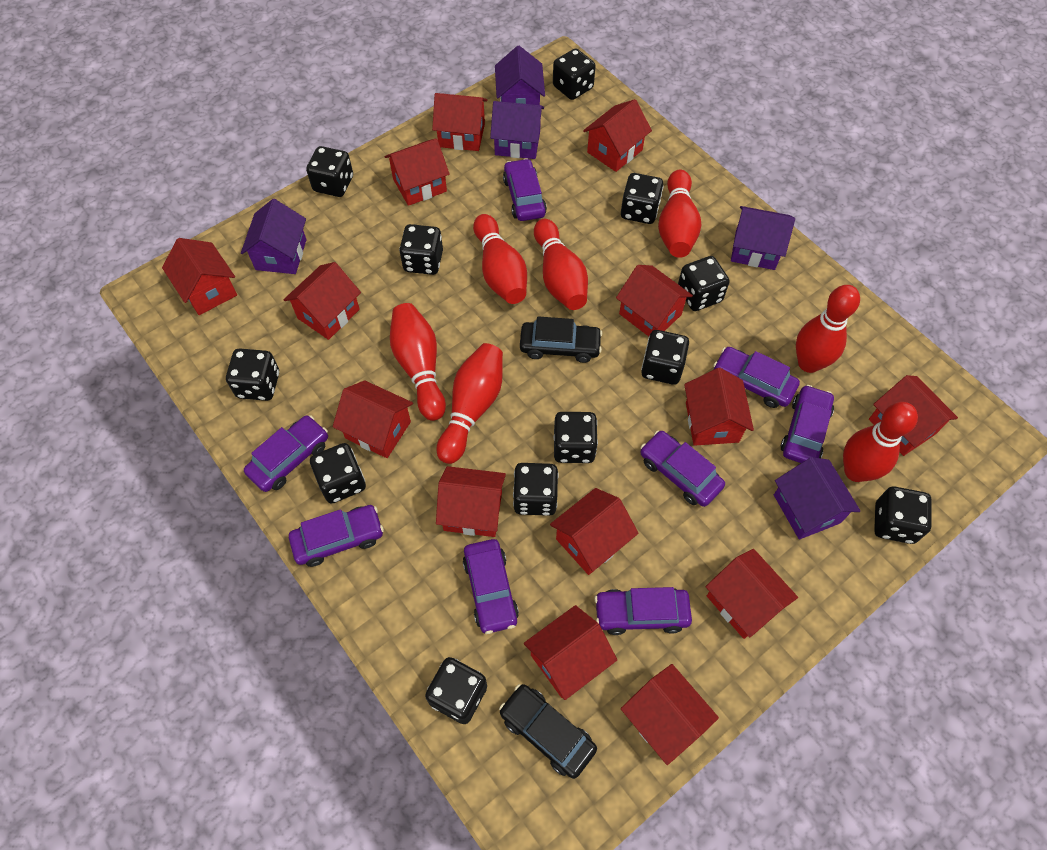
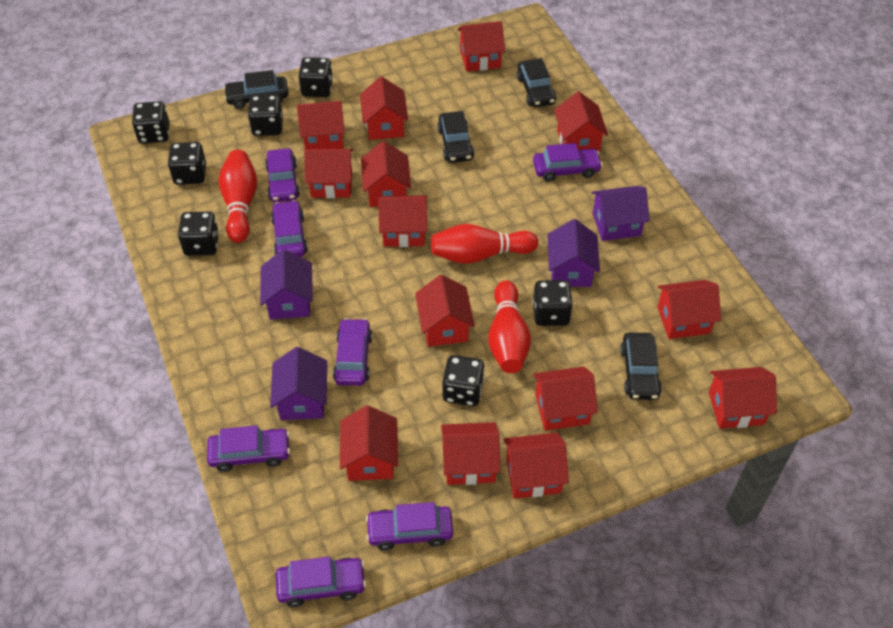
black car: 2 -> 4
black dice: 12 -> 7
purple car: 8 -> 7
purple house: 5 -> 4
red bowling pin: 7 -> 3

